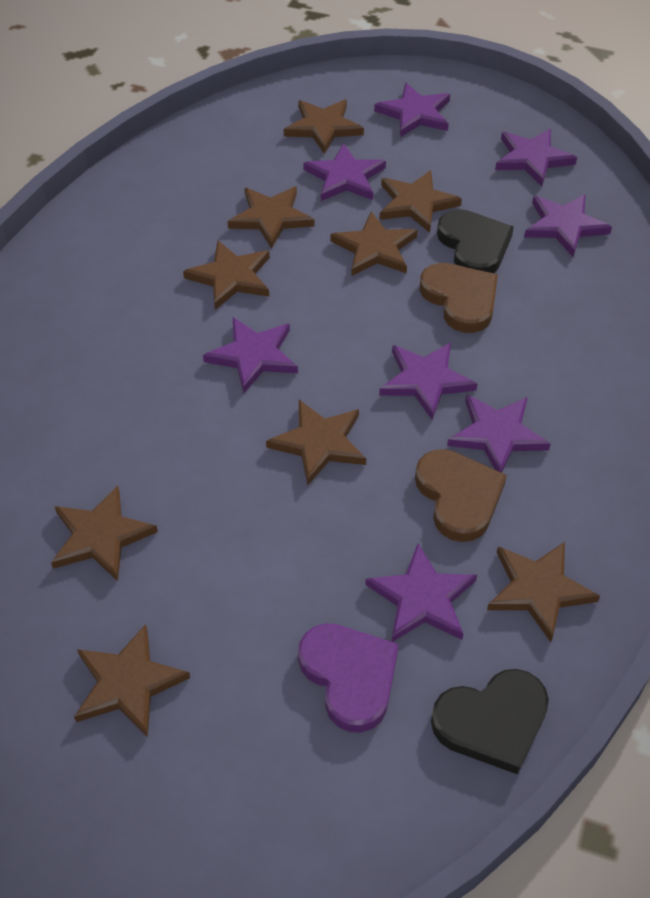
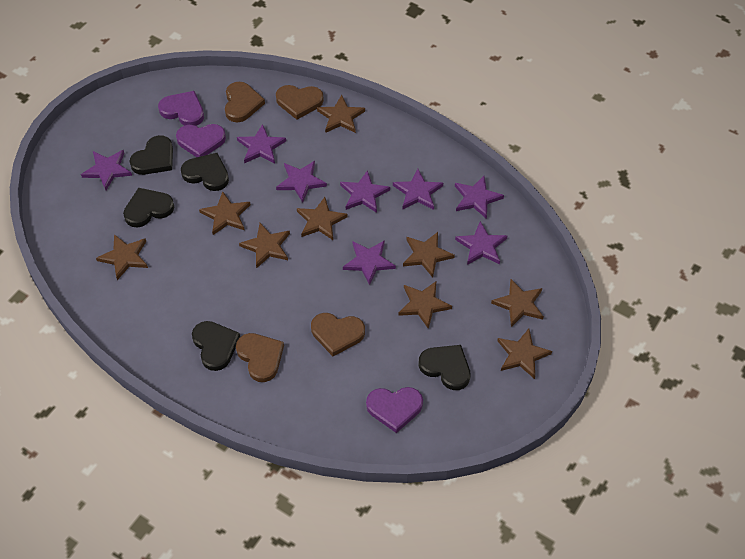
black heart: 2 -> 5
brown heart: 2 -> 4
purple heart: 1 -> 3

